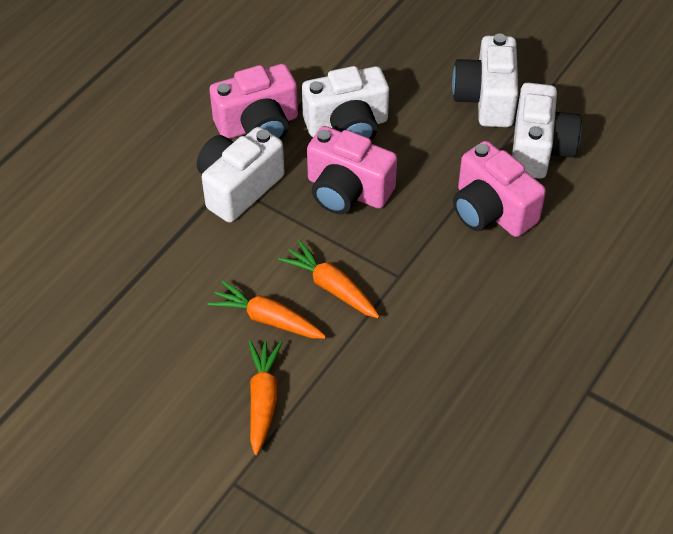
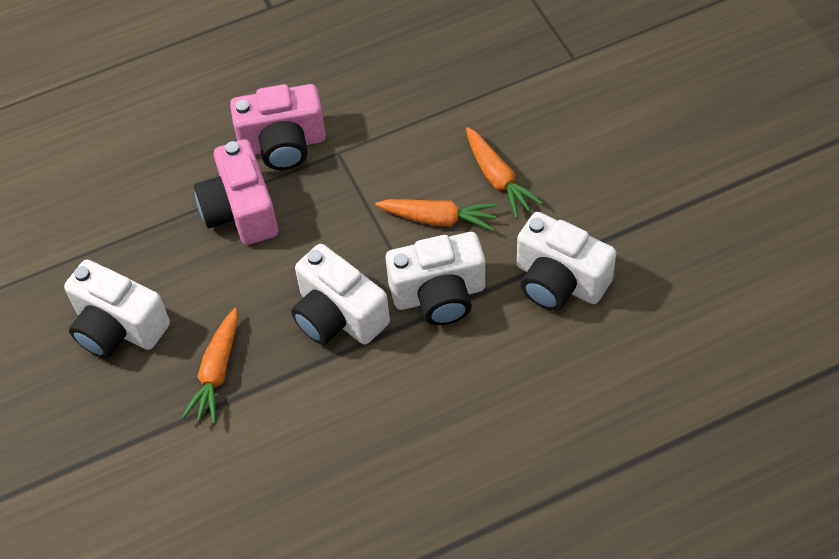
pink camera: 3 -> 2

